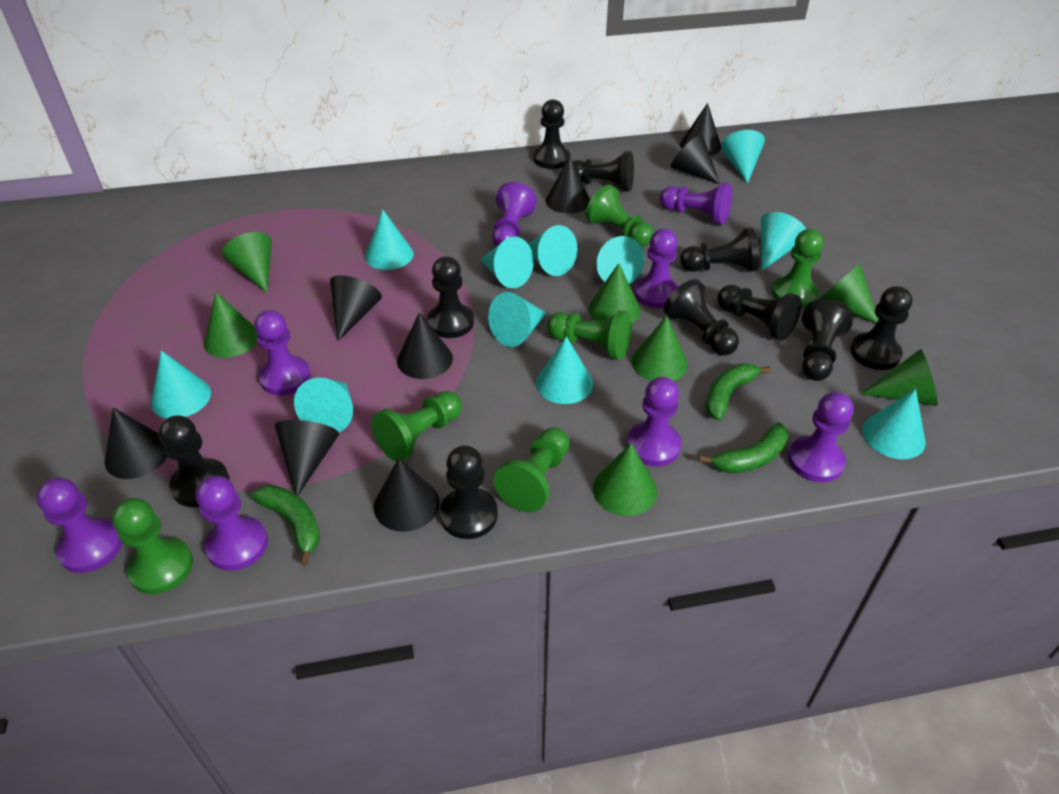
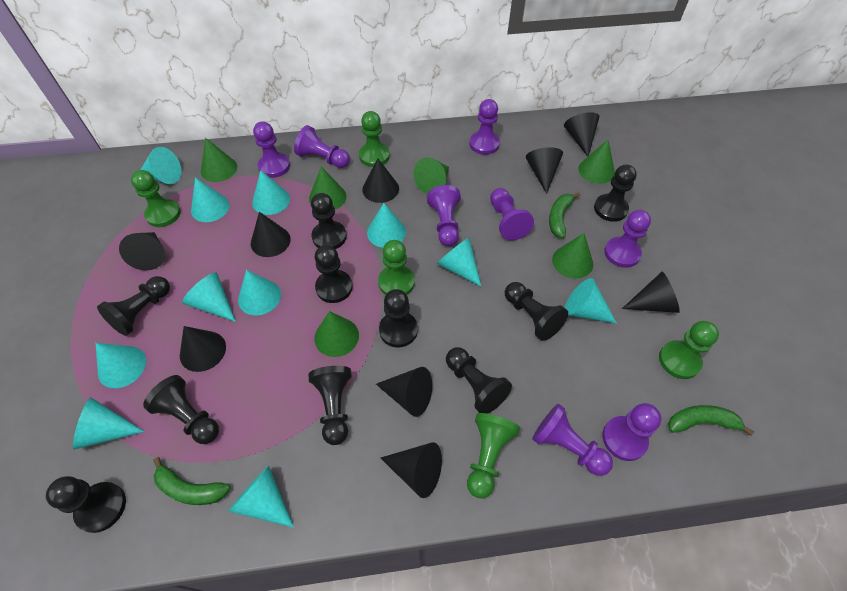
black cone: 8 -> 9
green cone: 7 -> 6
green pawn: 6 -> 5

